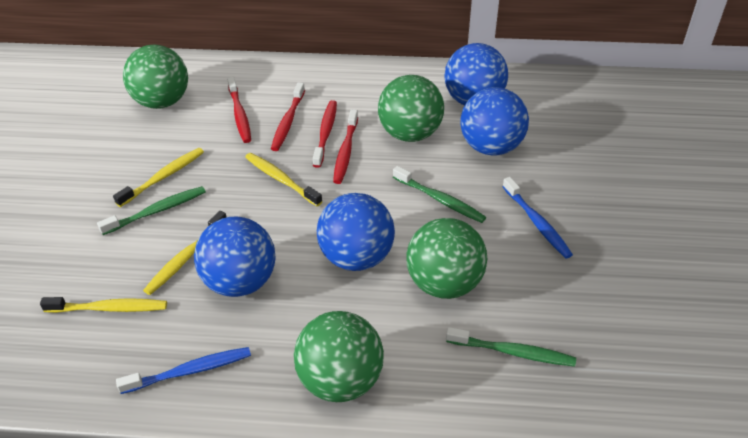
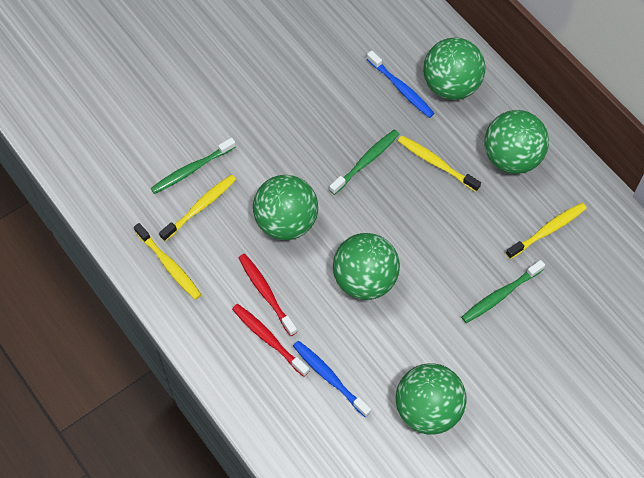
blue ball: 4 -> 0
green ball: 4 -> 5
red toothbrush: 4 -> 2

